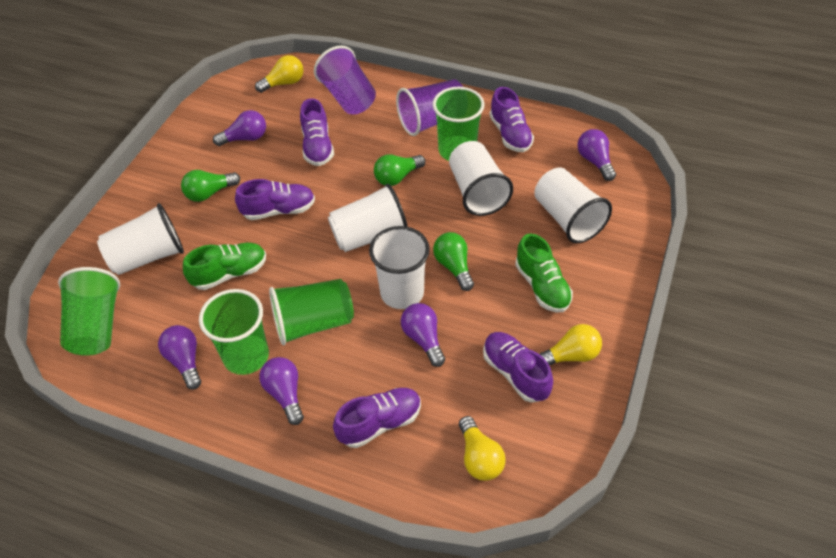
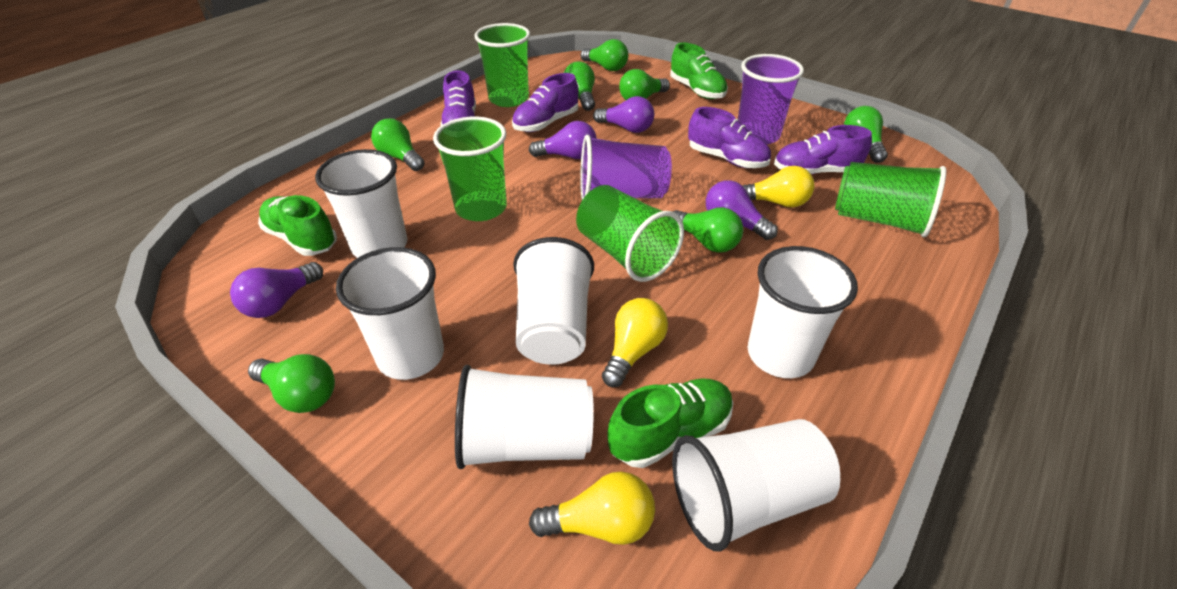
green light bulb: 3 -> 7
green shoe: 2 -> 3
purple light bulb: 5 -> 4
purple shoe: 5 -> 4
white cup: 5 -> 6

